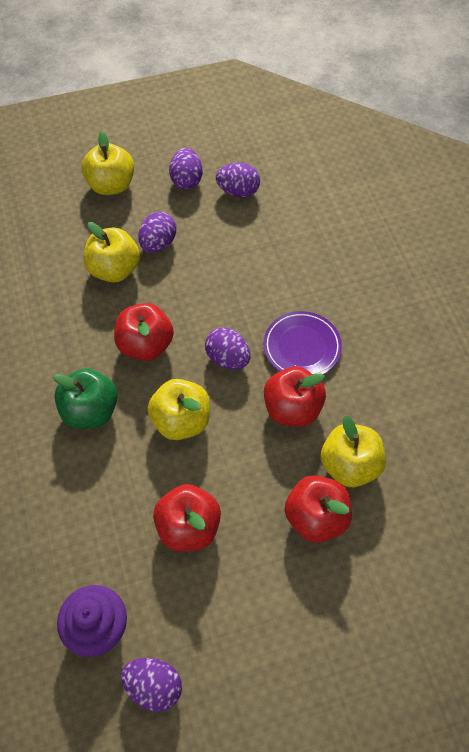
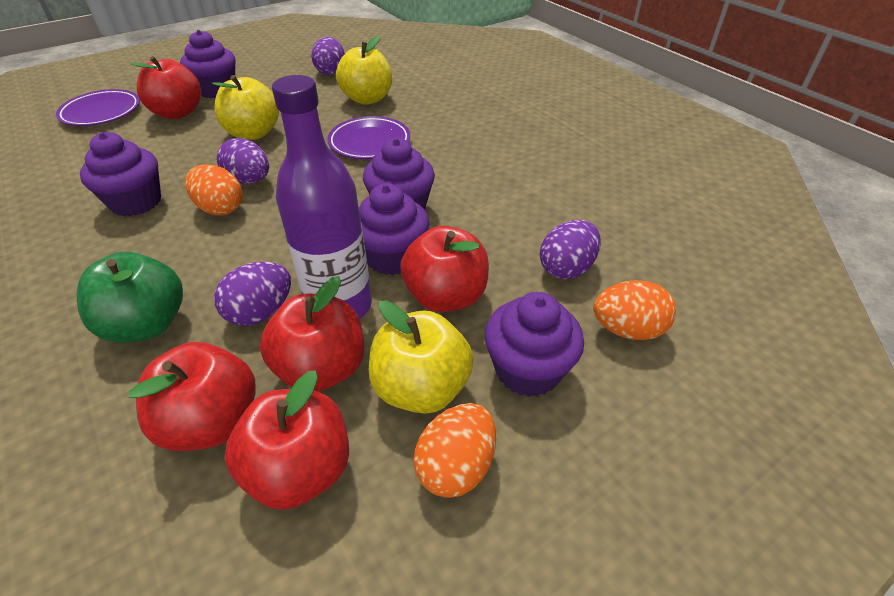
orange egg: 0 -> 3
purple bottle: 0 -> 1
purple cupcake: 1 -> 5
purple egg: 5 -> 4
purple plate: 1 -> 2
red apple: 4 -> 5
yellow apple: 4 -> 3

